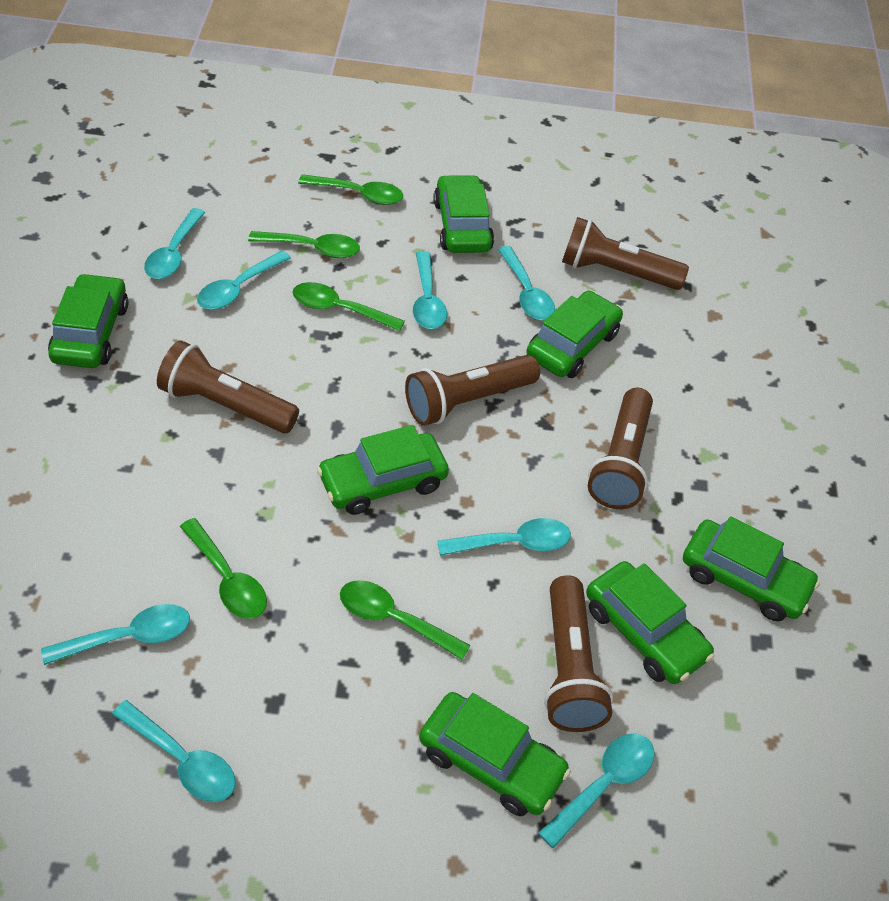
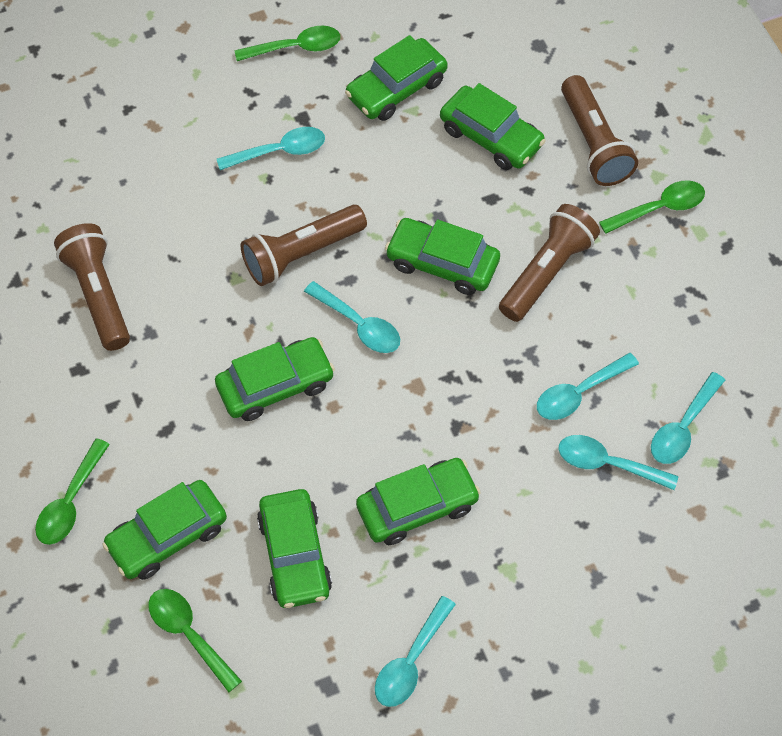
brown flashlight: 5 -> 4
green spoon: 5 -> 4
turquoise spoon: 8 -> 6

